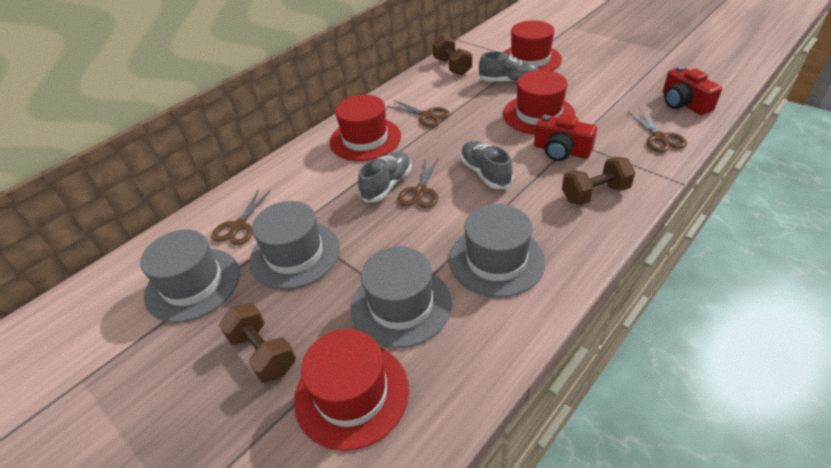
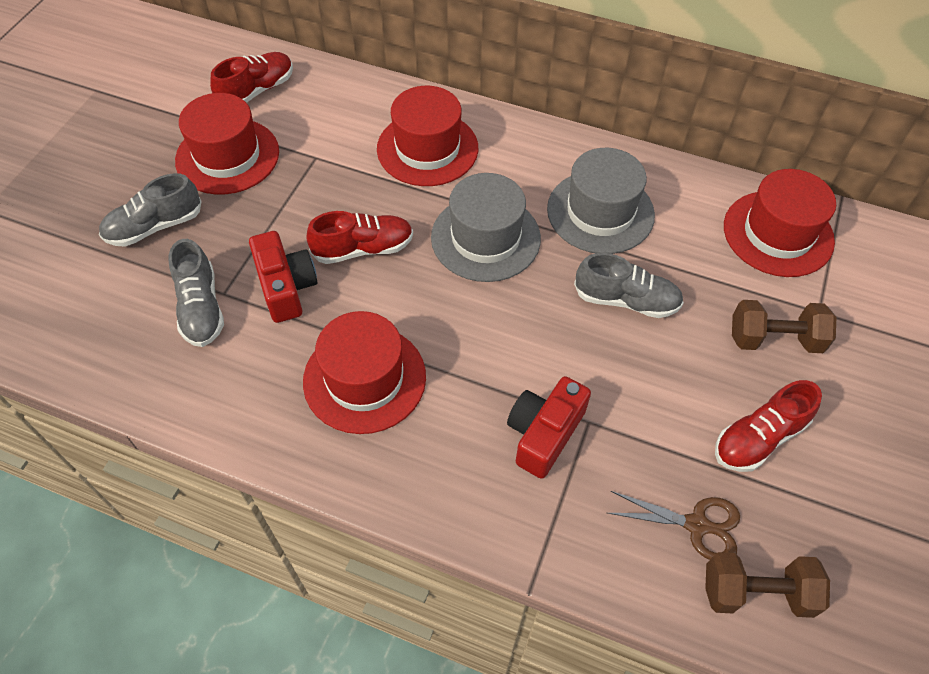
brown dumbbell: 3 -> 2
brown scissors: 4 -> 1
grey hat: 4 -> 2
red shoe: 0 -> 3

